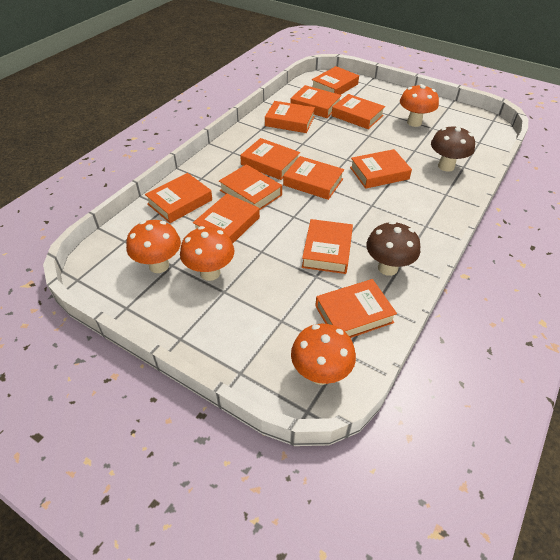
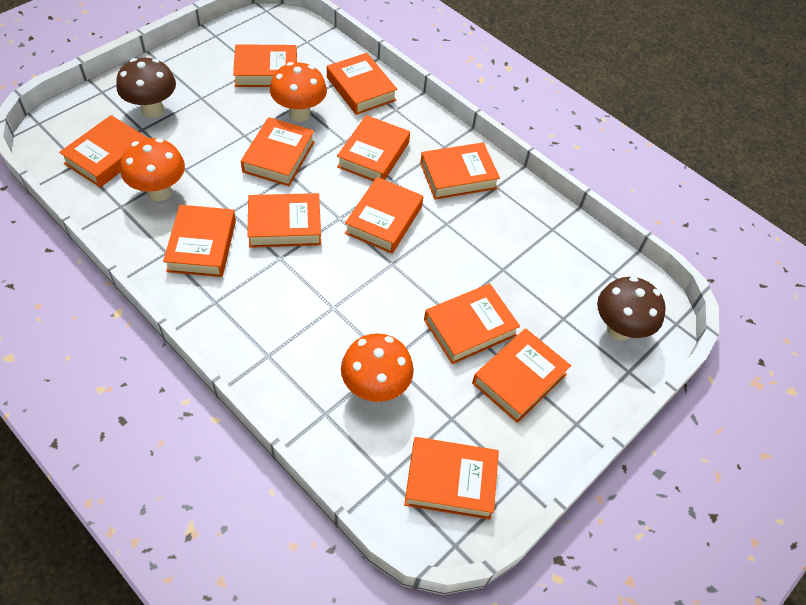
orange mushroom: 4 -> 3

